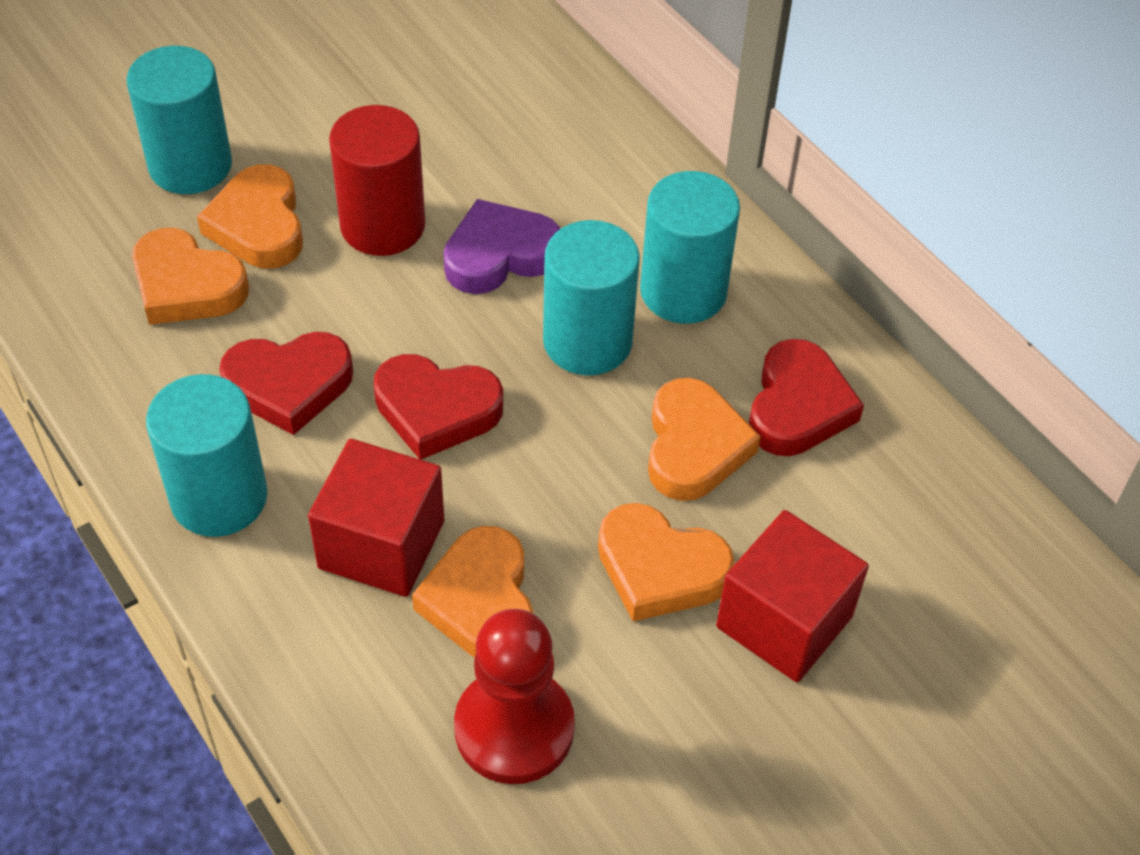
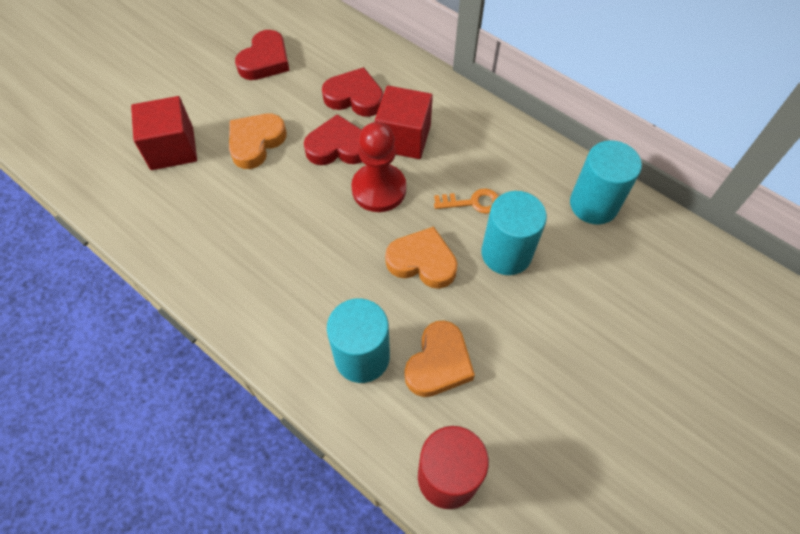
orange heart: 5 -> 3
orange key: 0 -> 1
purple heart: 1 -> 0
turquoise cylinder: 4 -> 3

